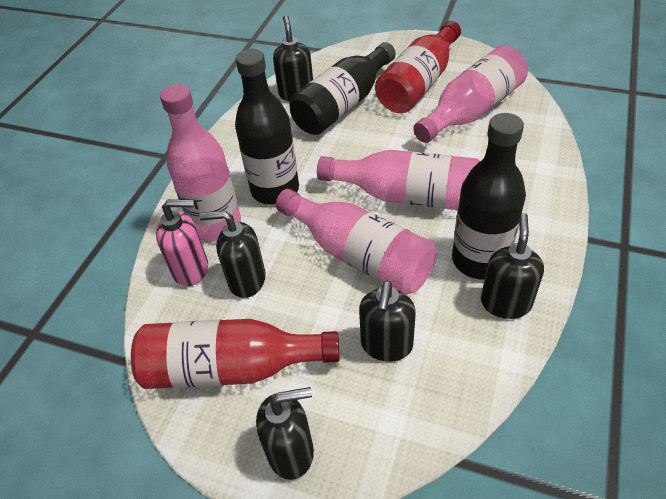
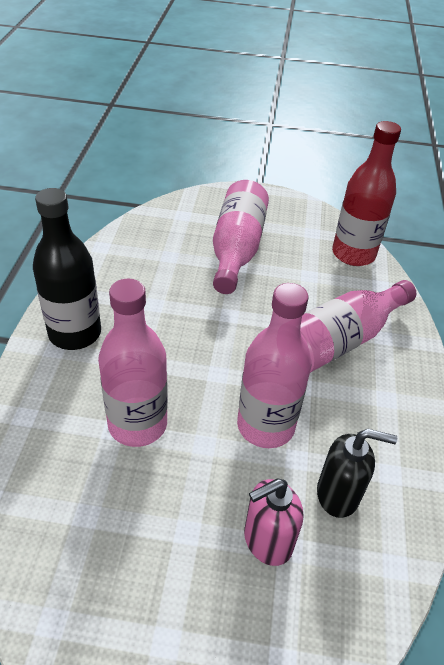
black bottle: 3 -> 1
black soap dispenser: 5 -> 1
red bottle: 2 -> 1

